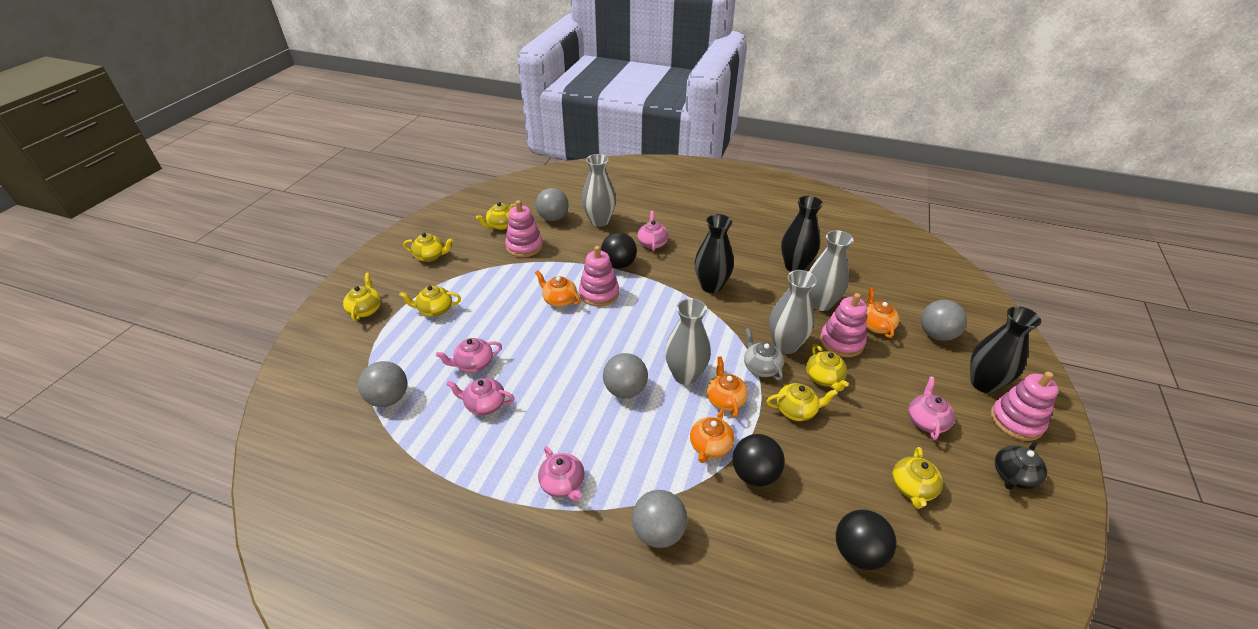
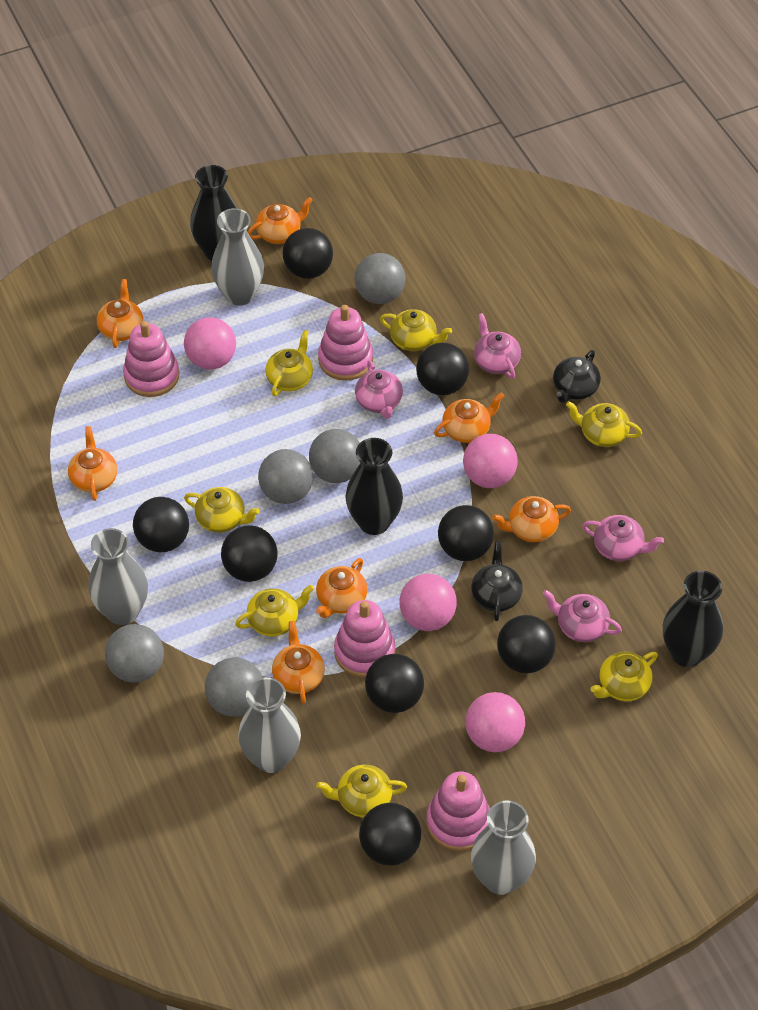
black ball: 3 -> 8
black teapot: 1 -> 2
grey teapot: 1 -> 0
orange teapot: 4 -> 7
pink ball: 0 -> 4
pink teapot: 5 -> 4

